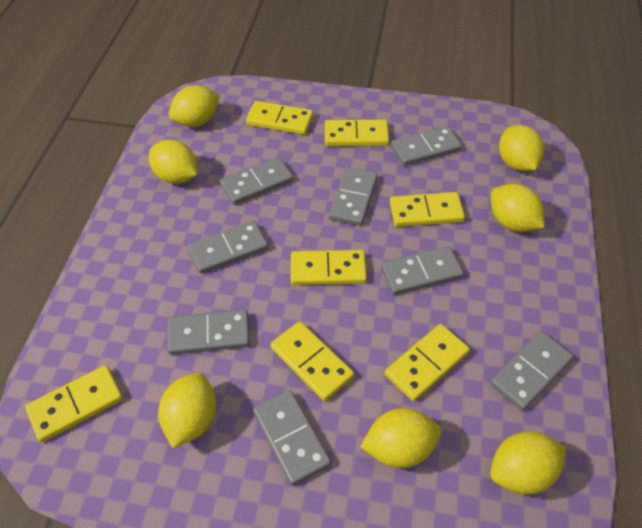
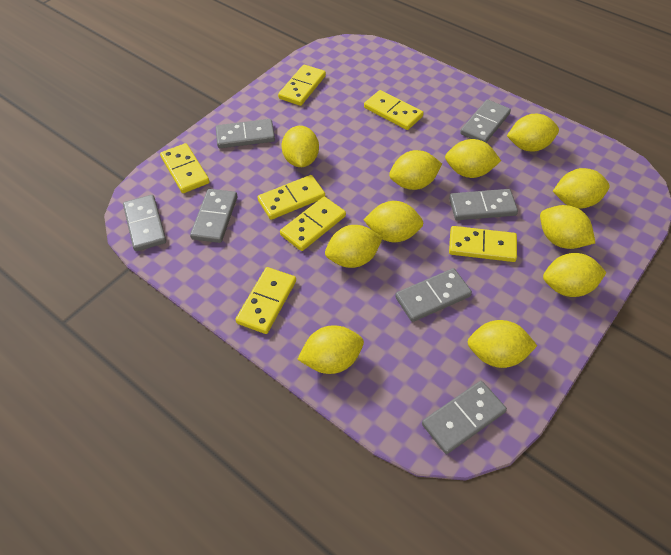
grey domino: 8 -> 7
yellow lemon: 7 -> 11

